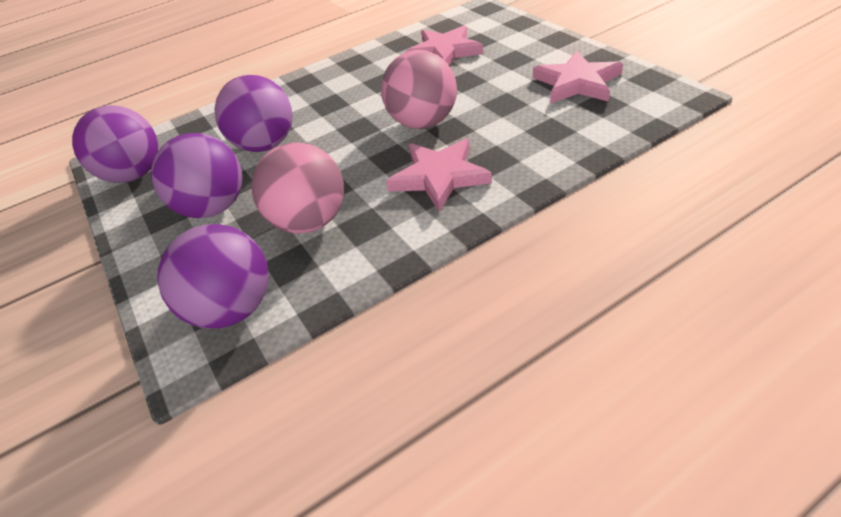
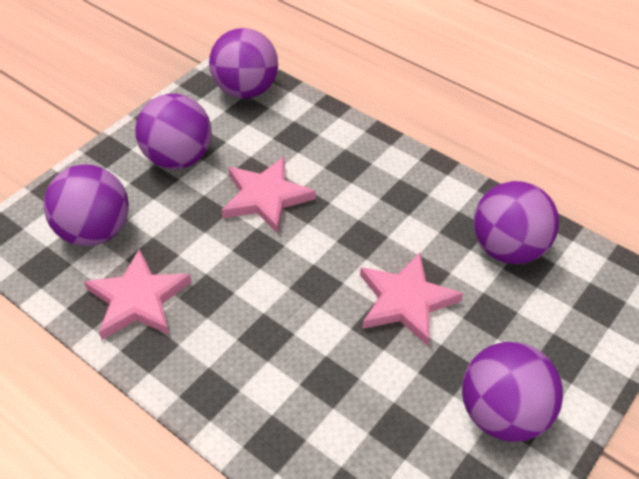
pink ball: 2 -> 0
purple ball: 4 -> 5

